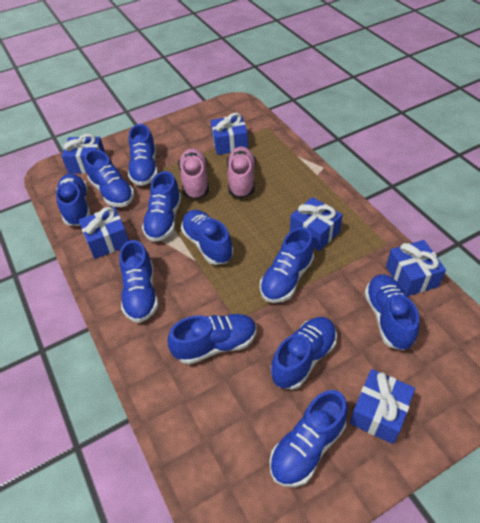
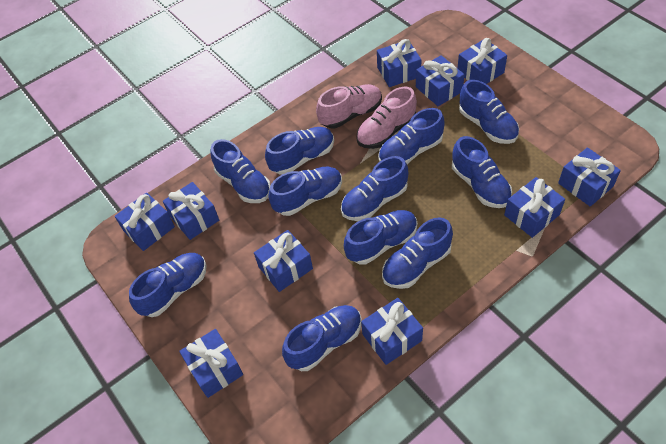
blue gift: 6 -> 10

